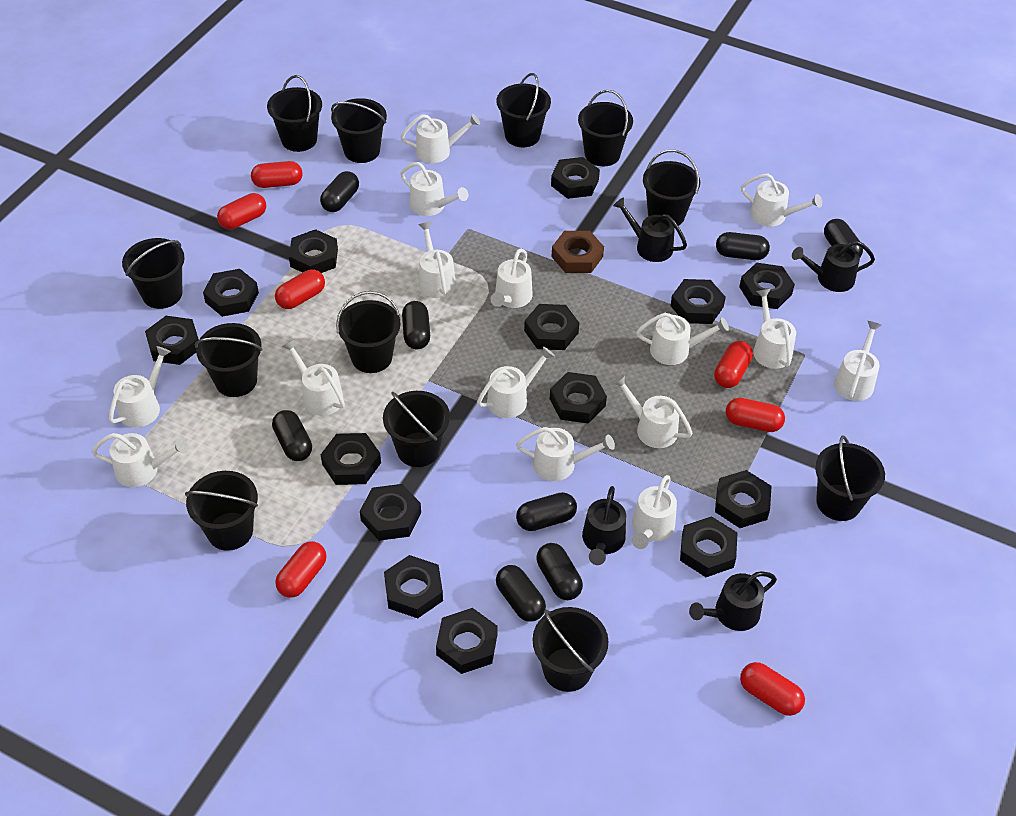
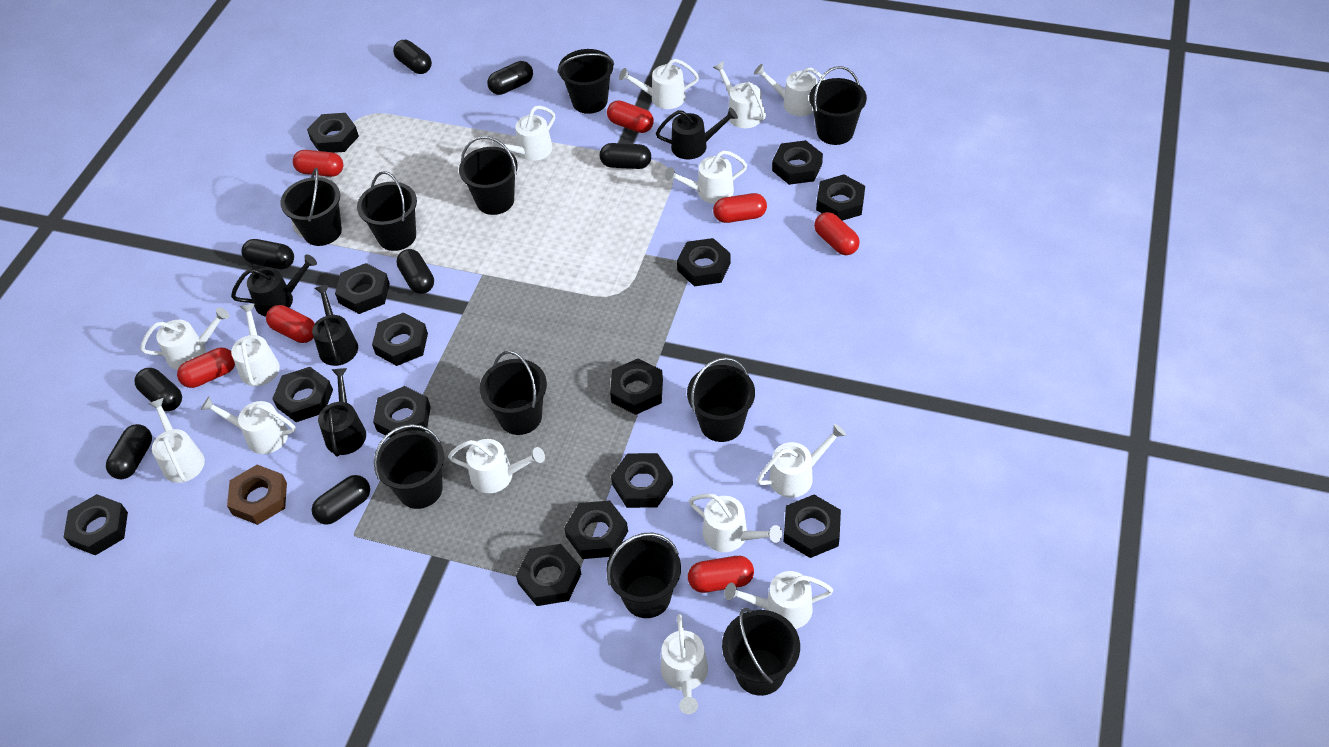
black bucket: 12 -> 10
white watering can: 15 -> 14

